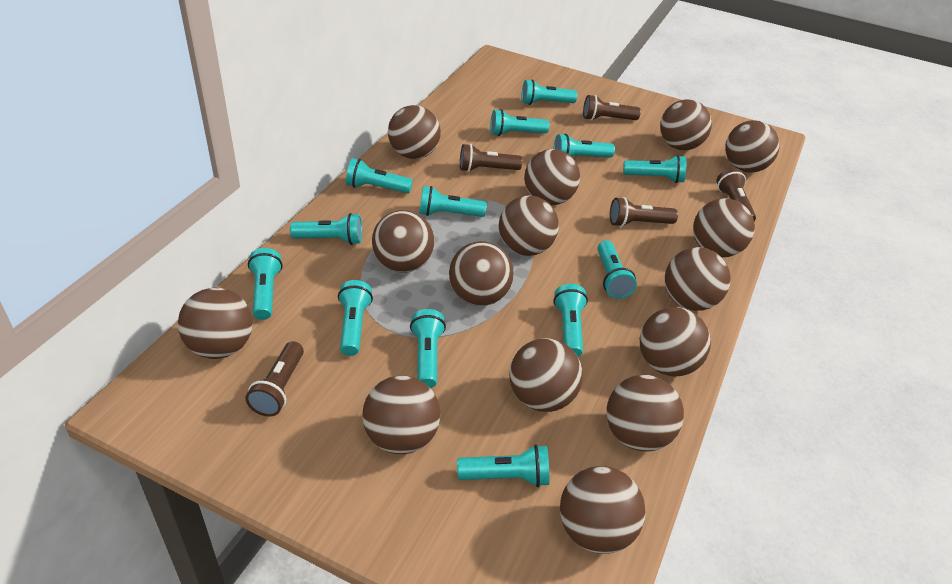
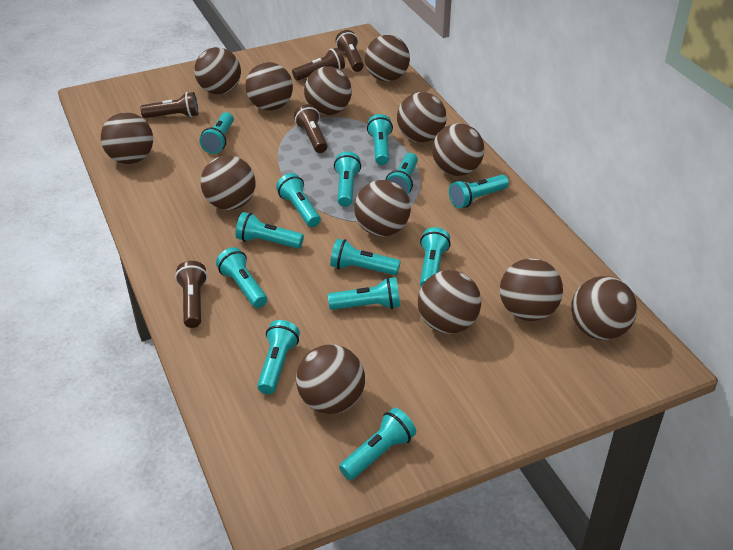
brown ball: 15 -> 13

